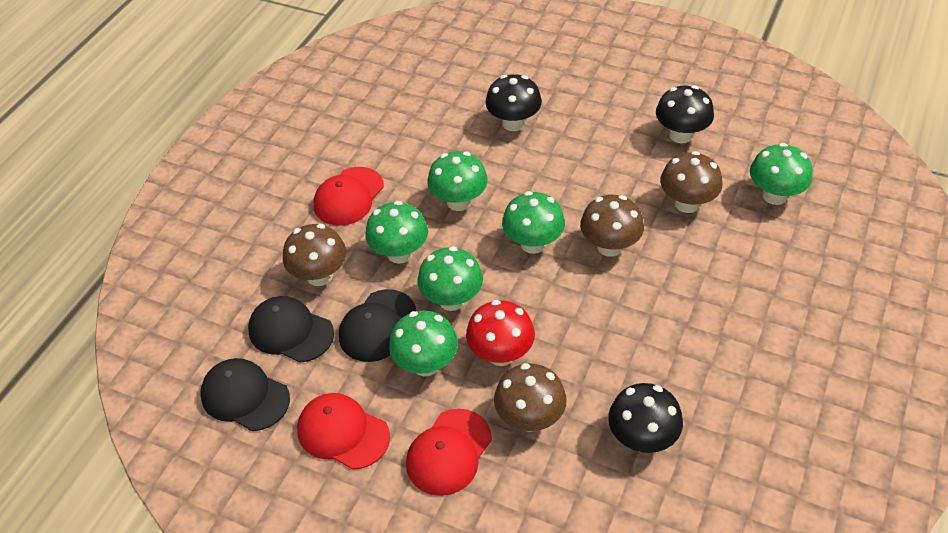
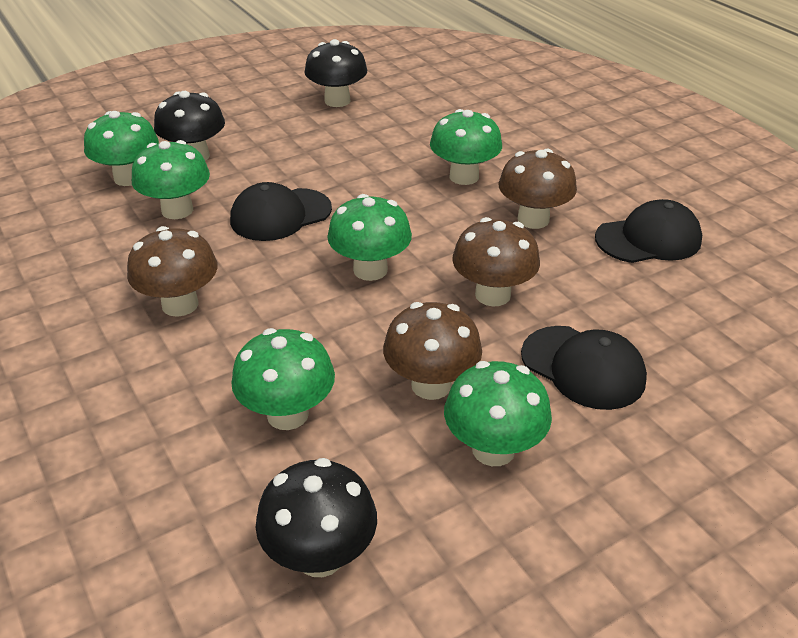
red cap: 3 -> 0
red mushroom: 1 -> 0

